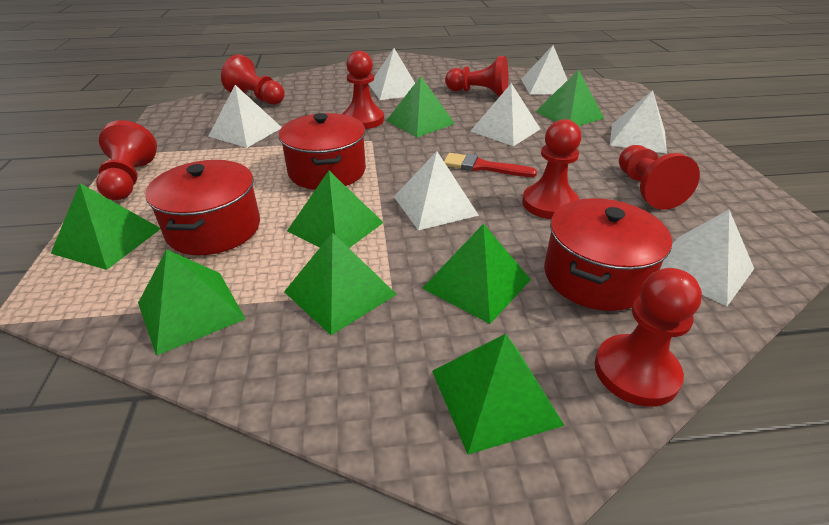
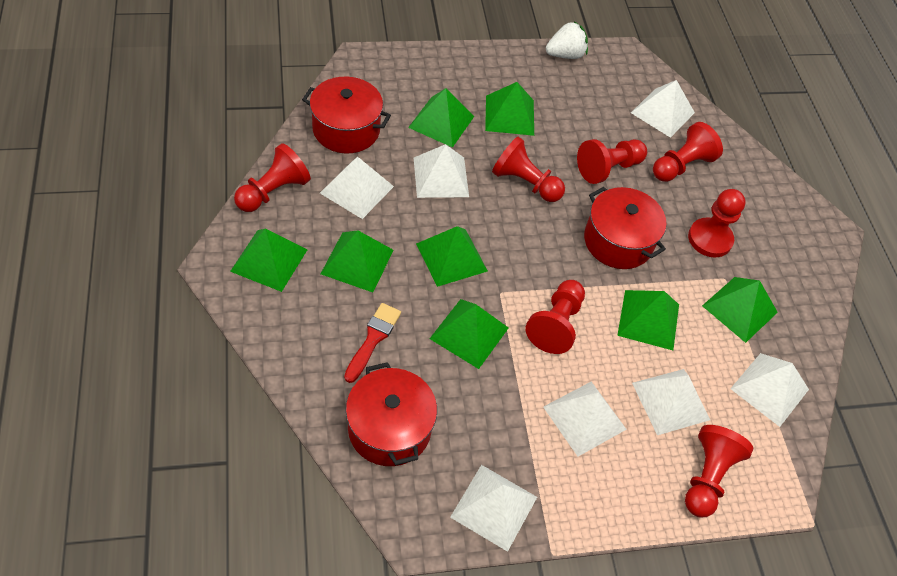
white strawberry: 0 -> 1

